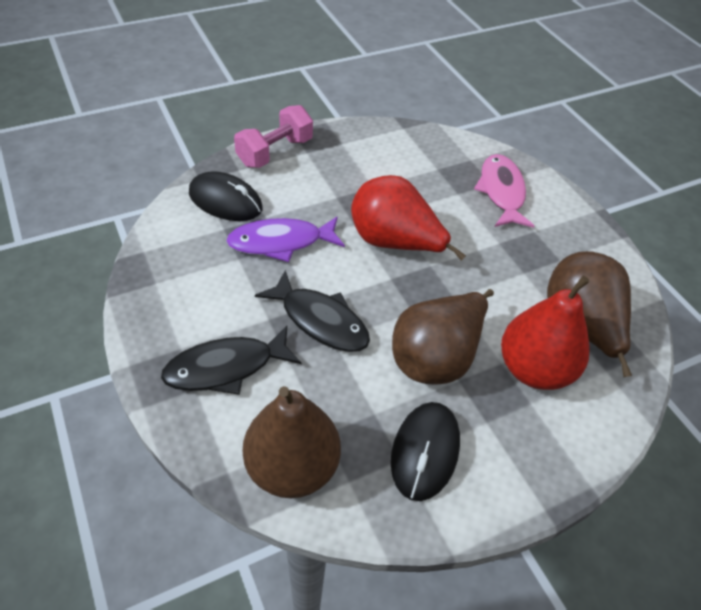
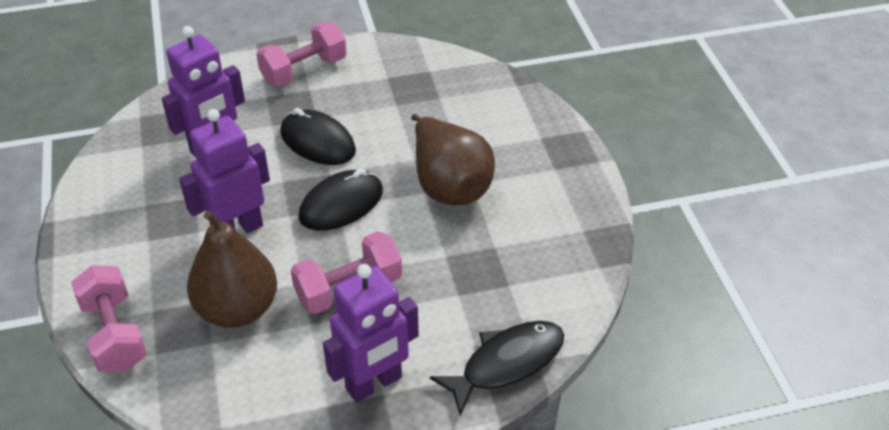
black fish: 2 -> 1
brown pear: 3 -> 2
pink dumbbell: 1 -> 3
pink fish: 1 -> 0
purple fish: 1 -> 0
purple robot: 0 -> 3
red pear: 2 -> 0

